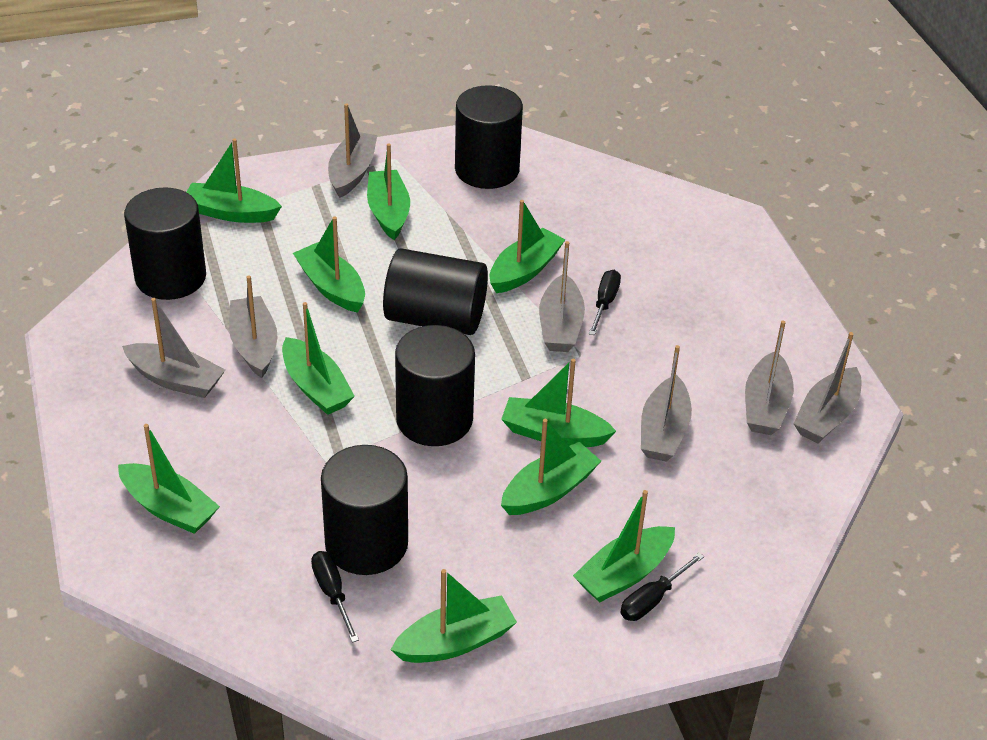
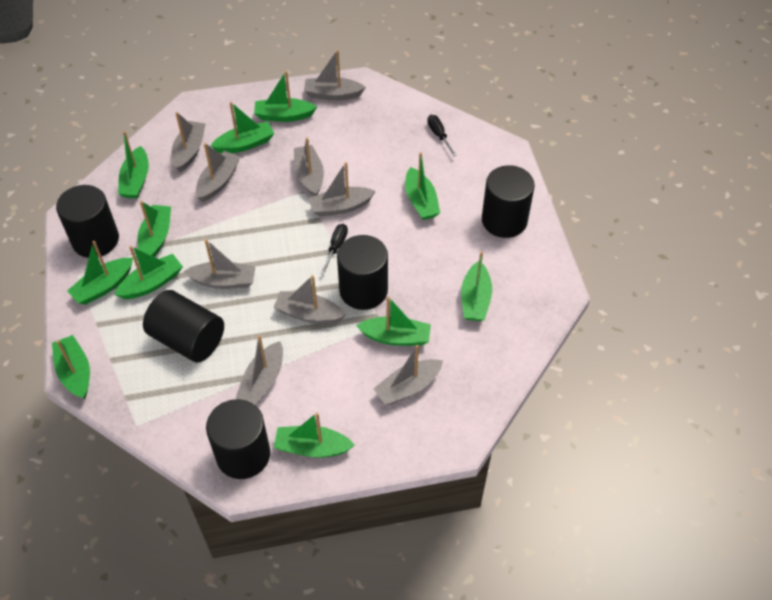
black screwdriver: 3 -> 2
green boat: 10 -> 11
grey boat: 7 -> 9

